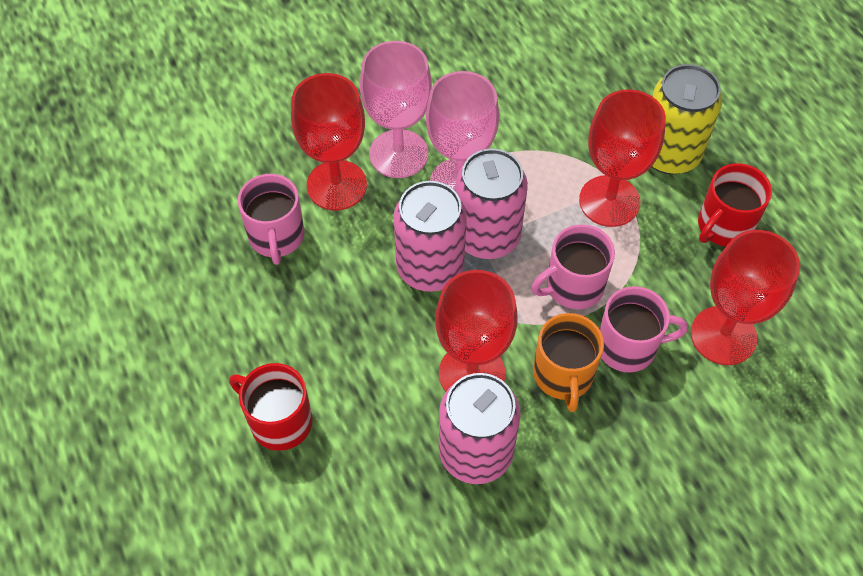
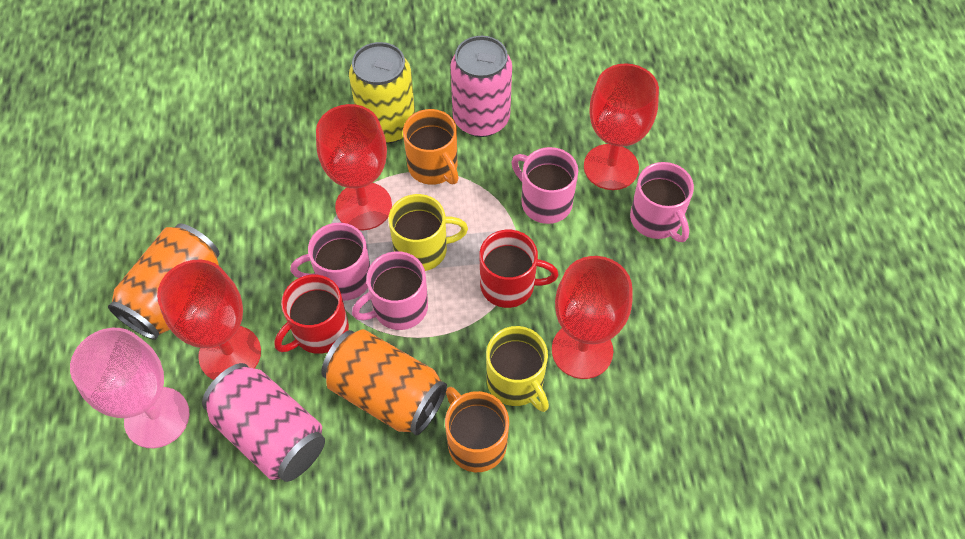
orange can: 0 -> 2
orange mug: 1 -> 2
pink can: 3 -> 2
pink goblet: 2 -> 1
pink mug: 3 -> 4
yellow mug: 0 -> 2

